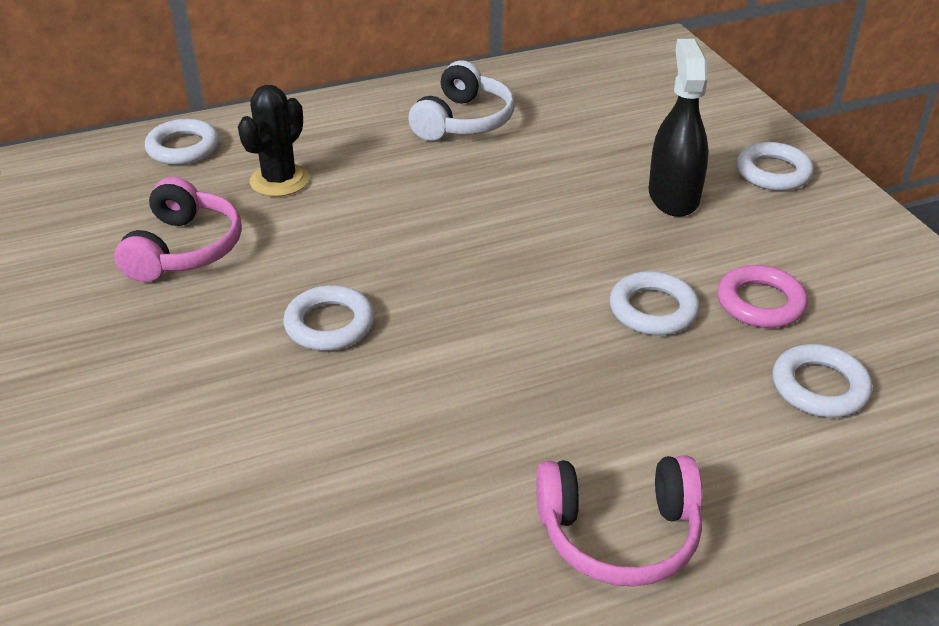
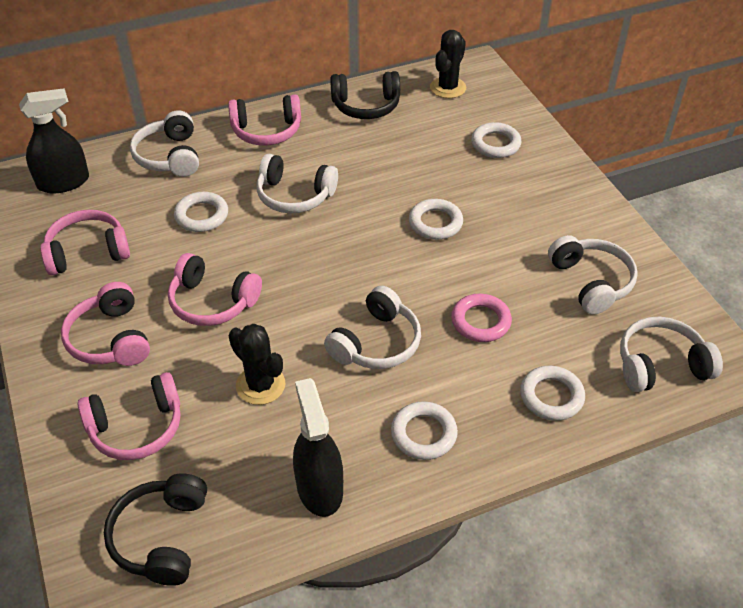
black cactus: 1 -> 2
black headphones: 0 -> 2
black spray bottle: 1 -> 2
pink headphones: 2 -> 5
white headphones: 1 -> 5

